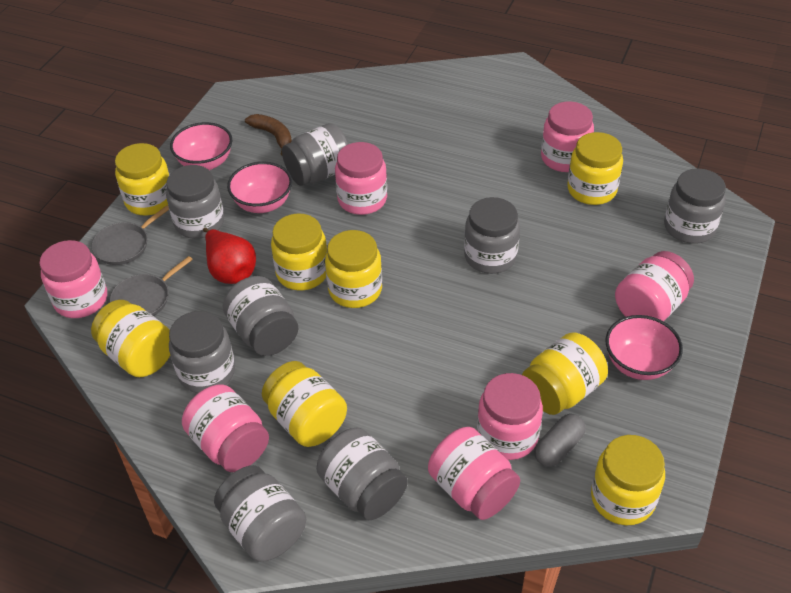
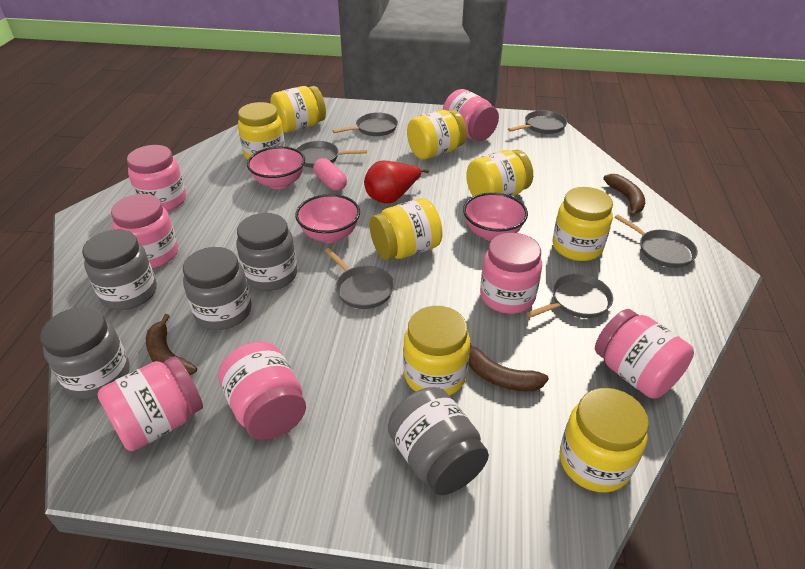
brown banana: 1 -> 3
grey capsule: 1 -> 0
grey jar: 8 -> 5
grey pan: 2 -> 6
pink capsule: 0 -> 1

